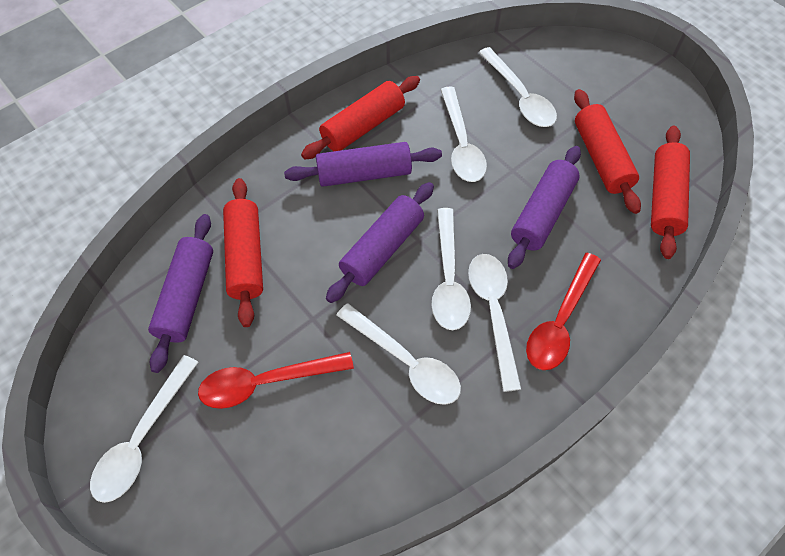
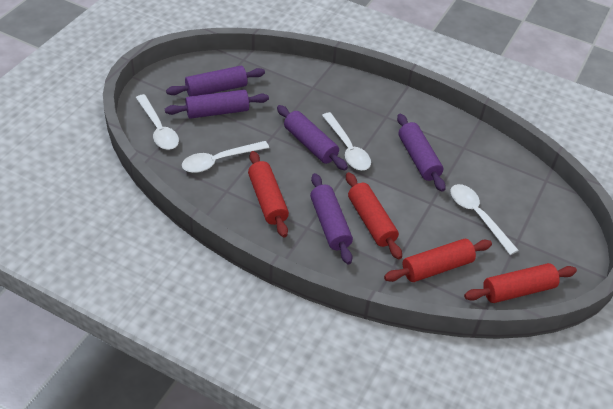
purple rolling pin: 4 -> 5
red spoon: 2 -> 0
white spoon: 6 -> 4

